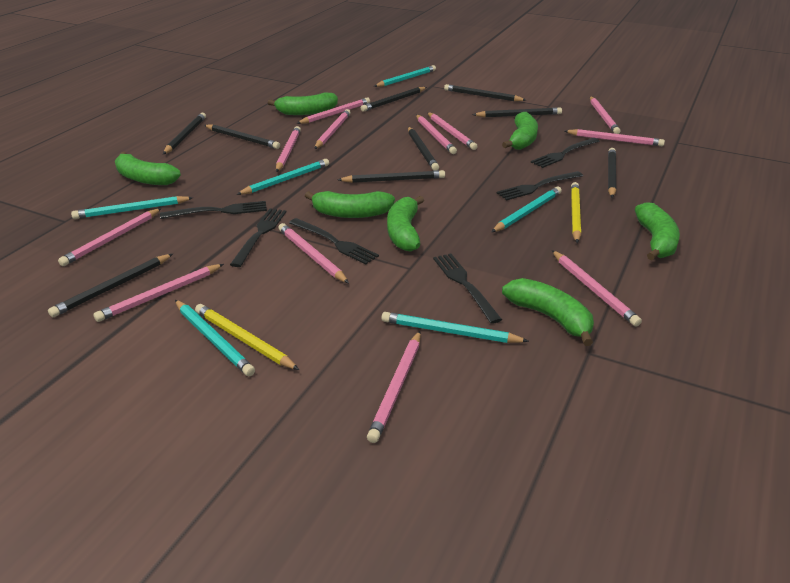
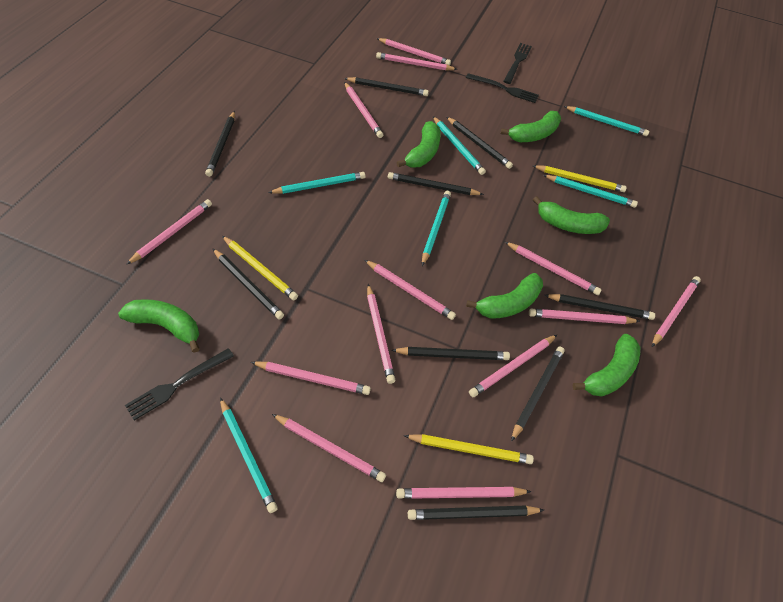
black fork: 6 -> 3
green banana: 7 -> 6
pink pencil: 12 -> 13
yellow pencil: 2 -> 3

